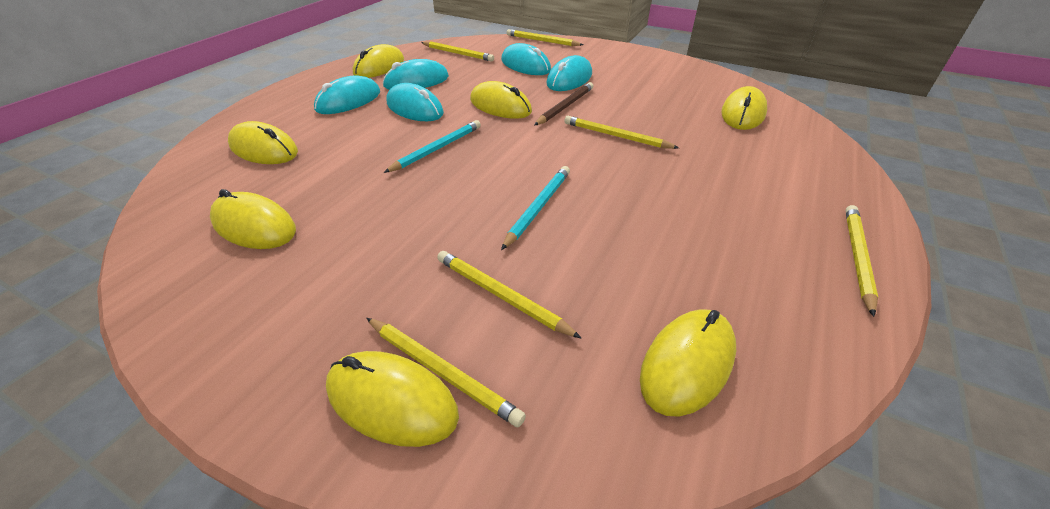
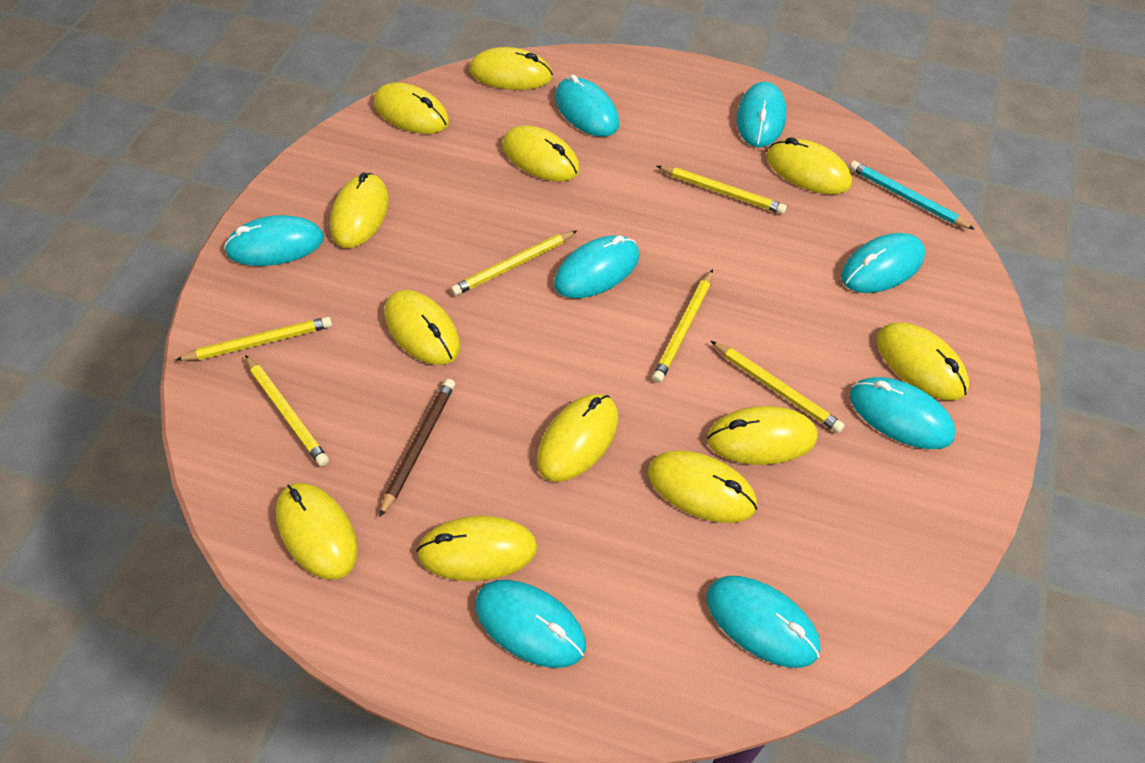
turquoise mouse: 5 -> 8
turquoise pencil: 2 -> 1
yellow mouse: 7 -> 12

